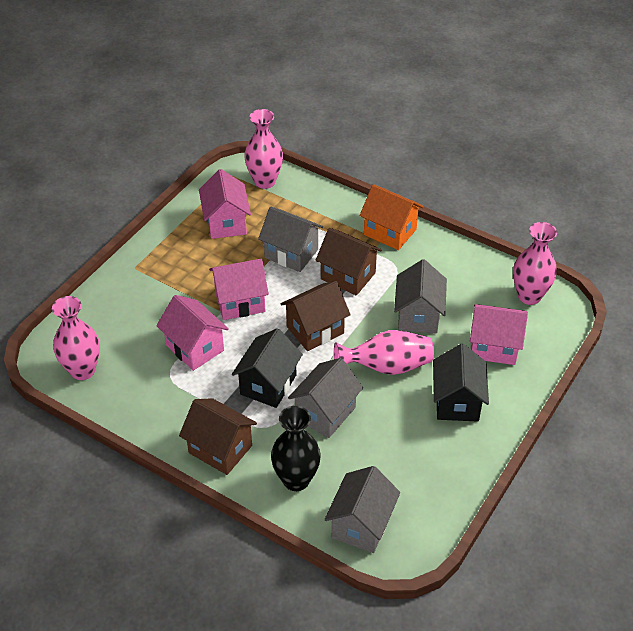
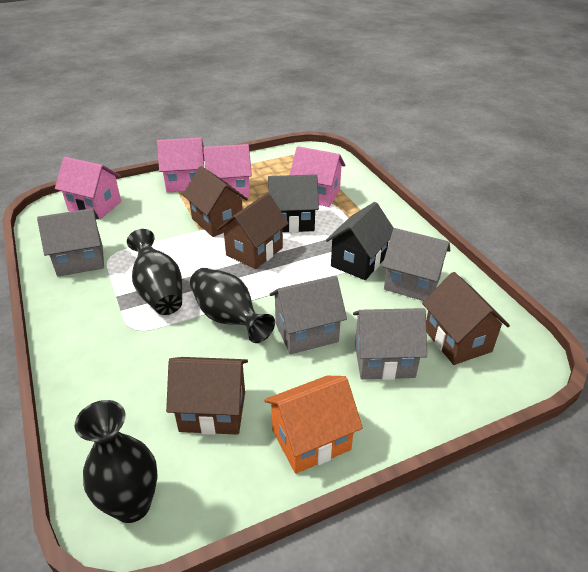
black vase: 1 -> 3
brown house: 3 -> 4
pink vase: 4 -> 0

